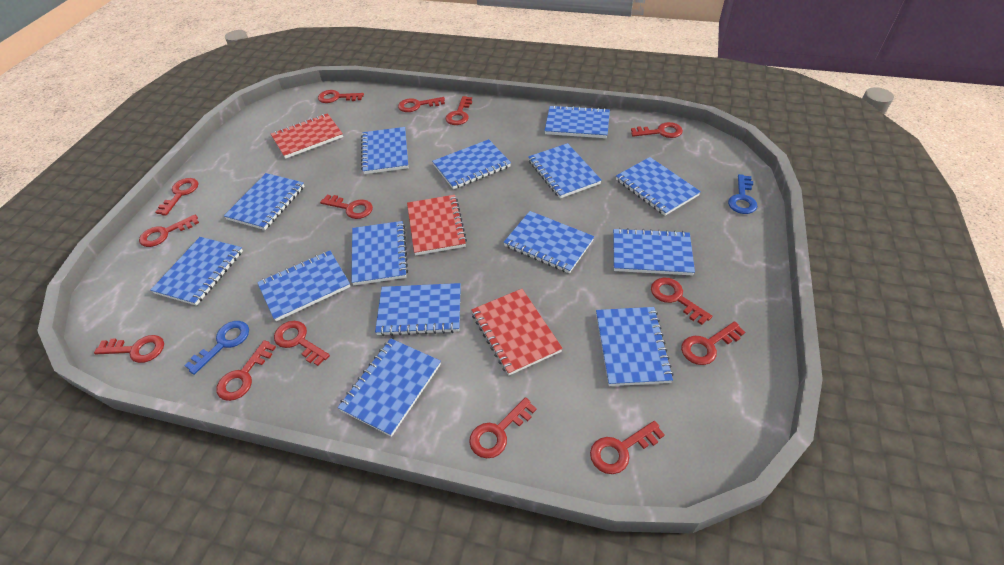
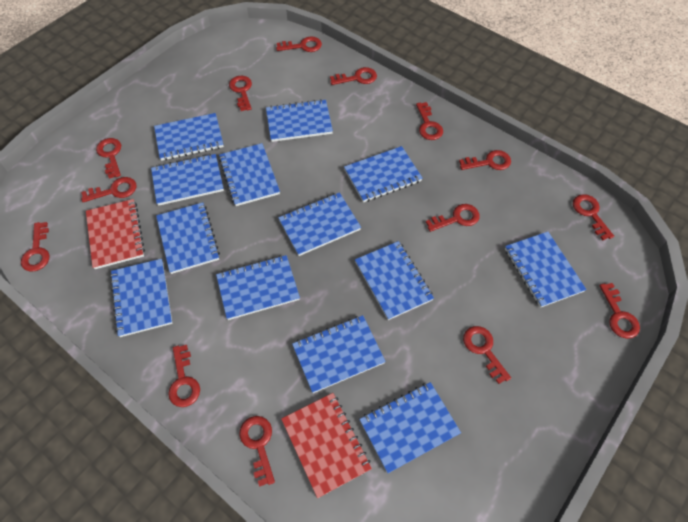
blue key: 2 -> 0
blue notebook: 14 -> 13
red notebook: 3 -> 2

